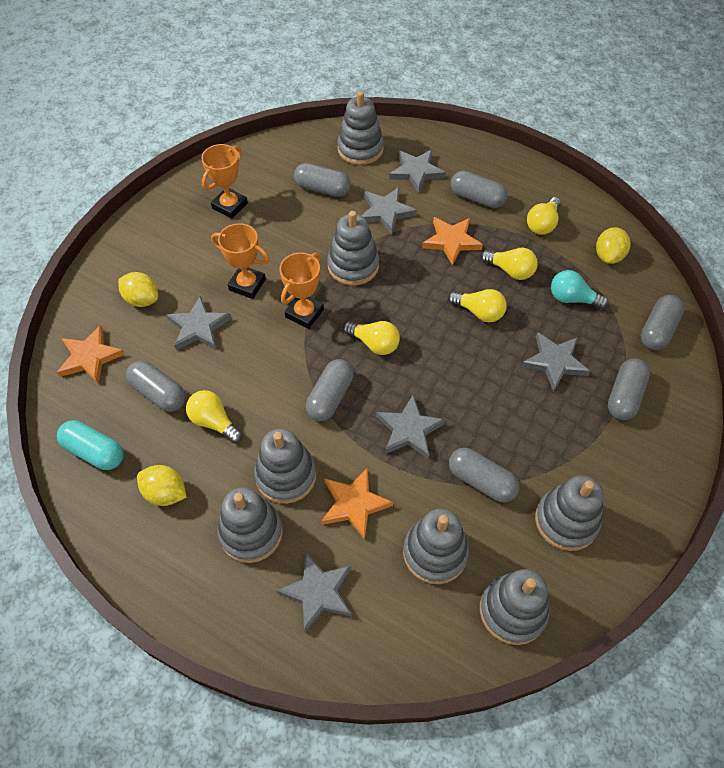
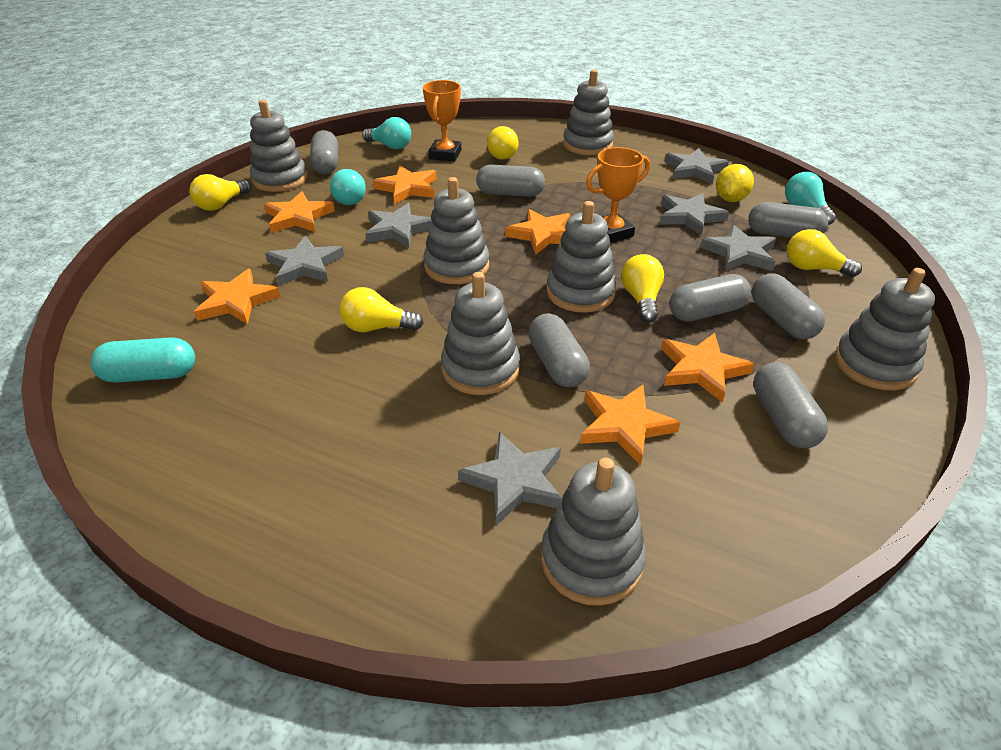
orange star: 3 -> 6
orange trophy: 3 -> 2
turquoise light bulb: 1 -> 3
yellow lemon: 3 -> 1

